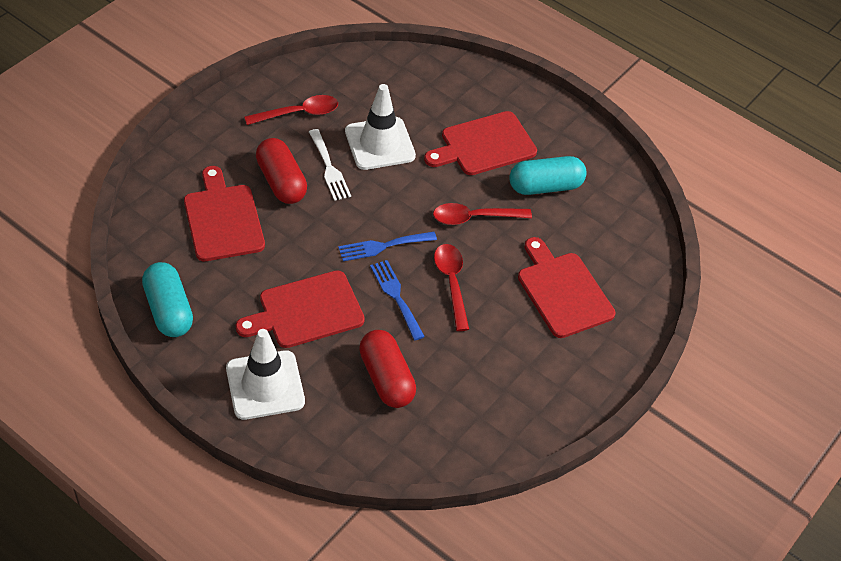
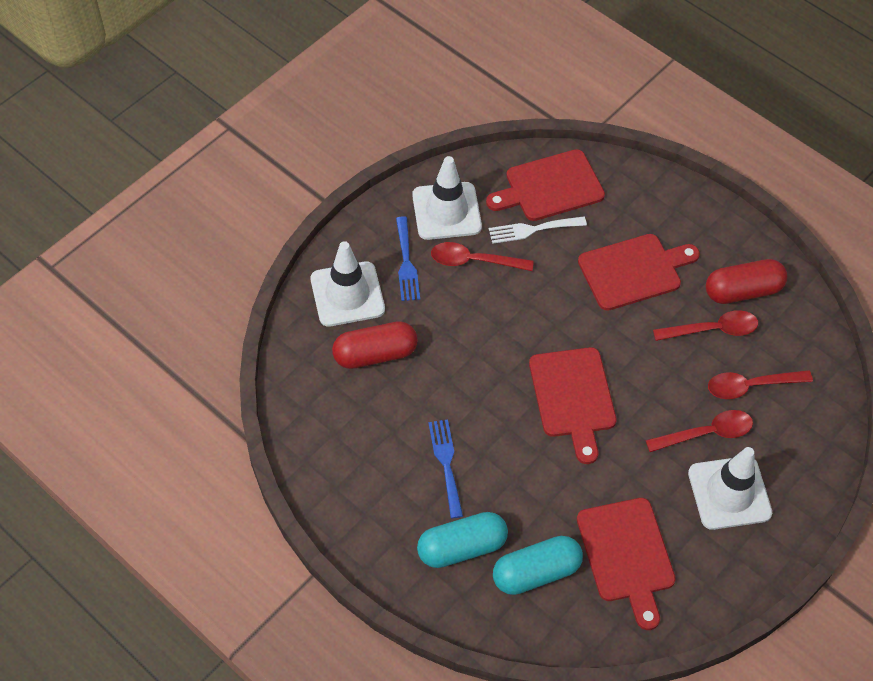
red spoon: 3 -> 4
white traffic cone: 2 -> 3

